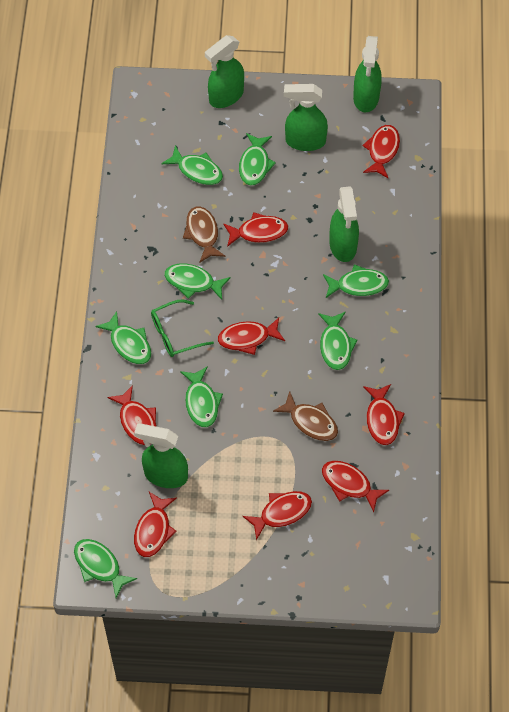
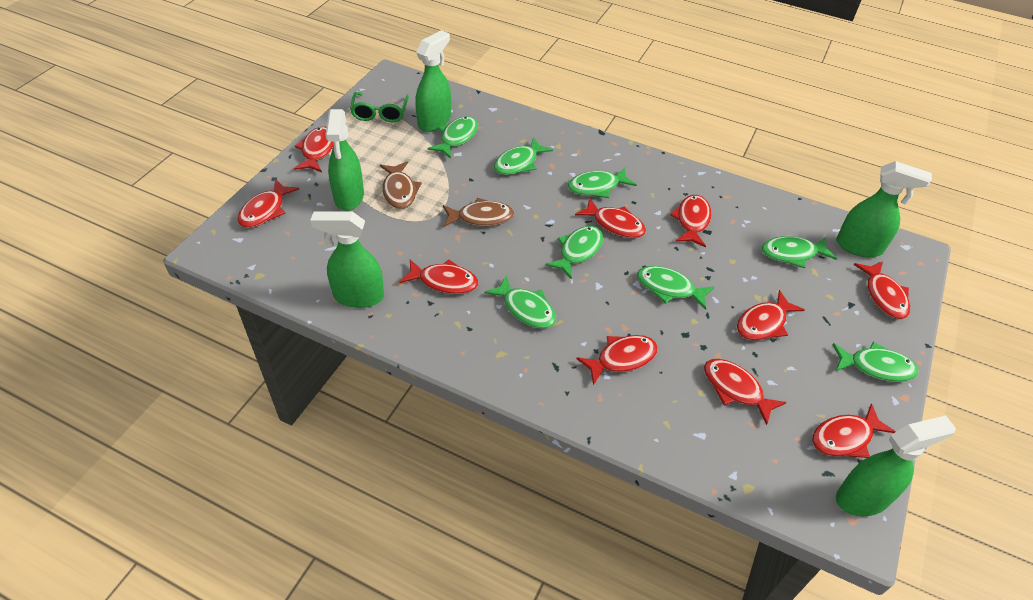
red fish: 8 -> 10

